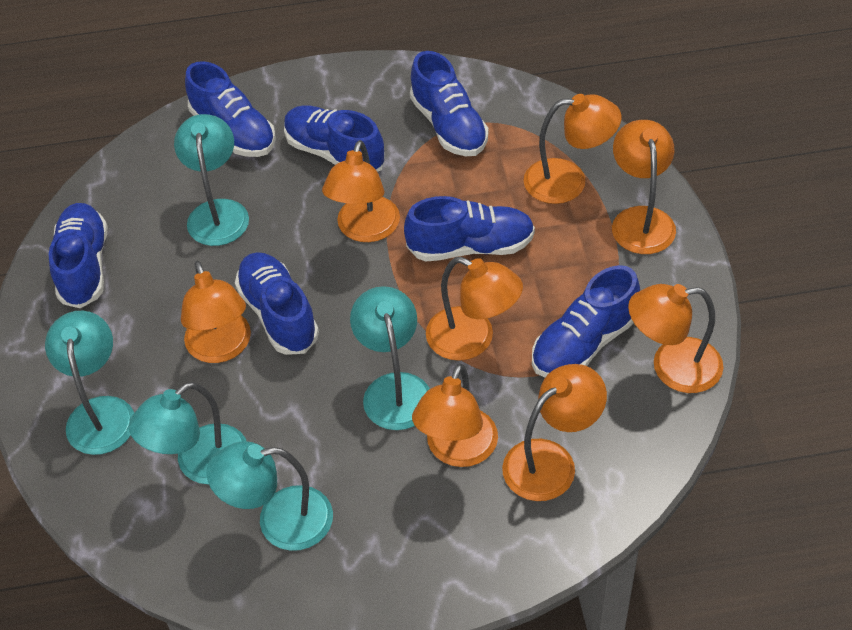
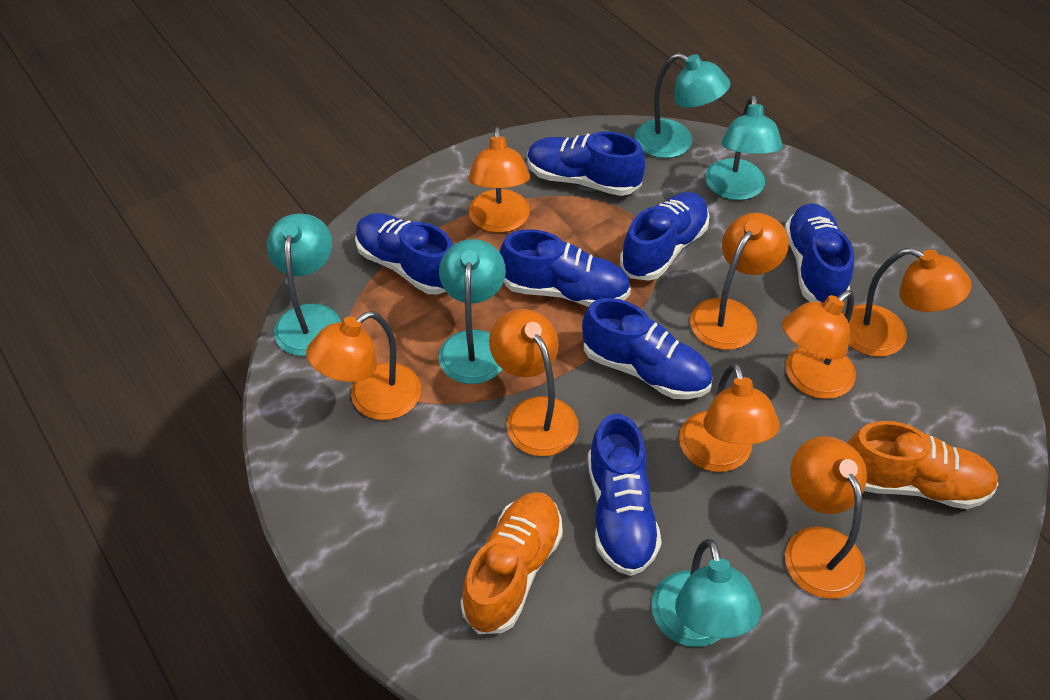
orange shoe: 0 -> 2

